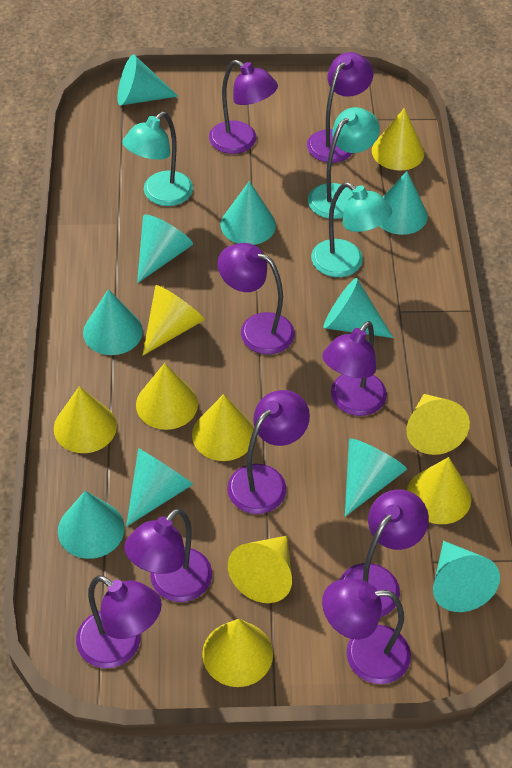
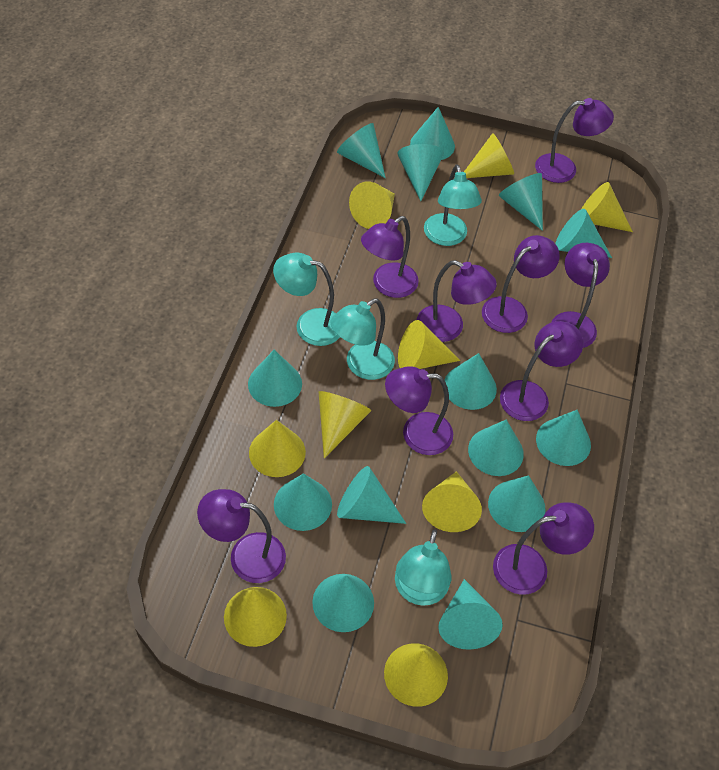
turquoise cone: 10 -> 14
turquoise lamp: 3 -> 4

